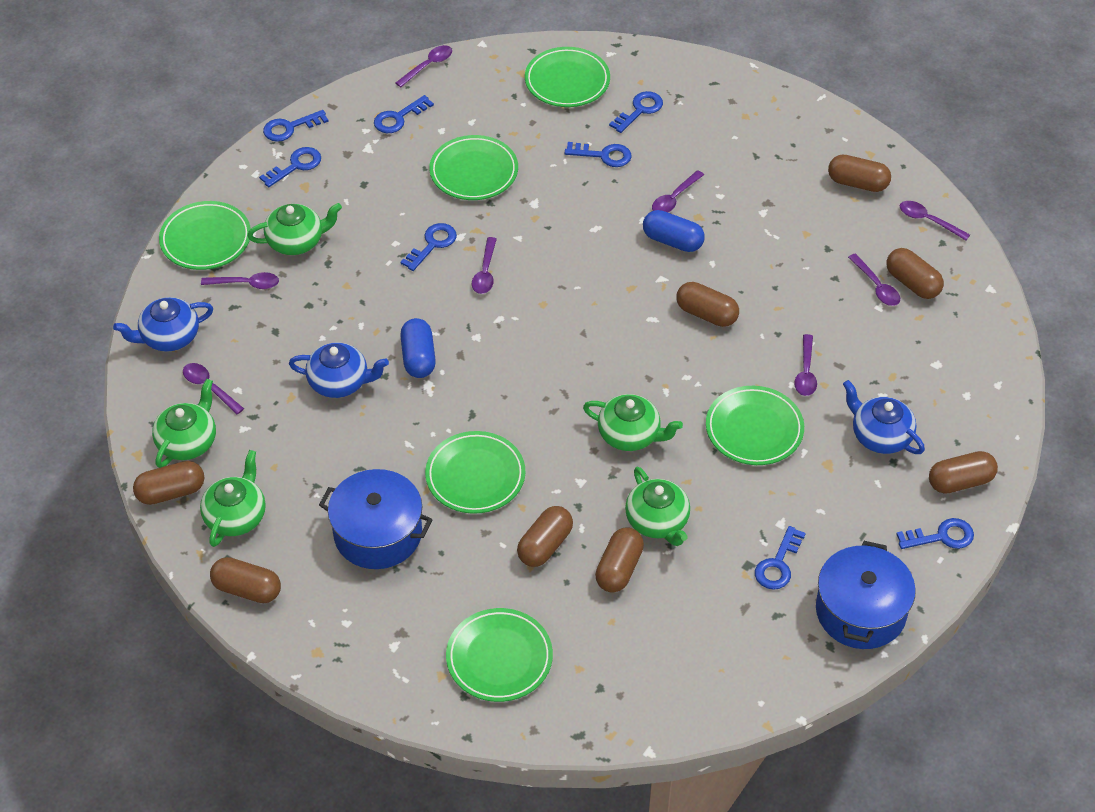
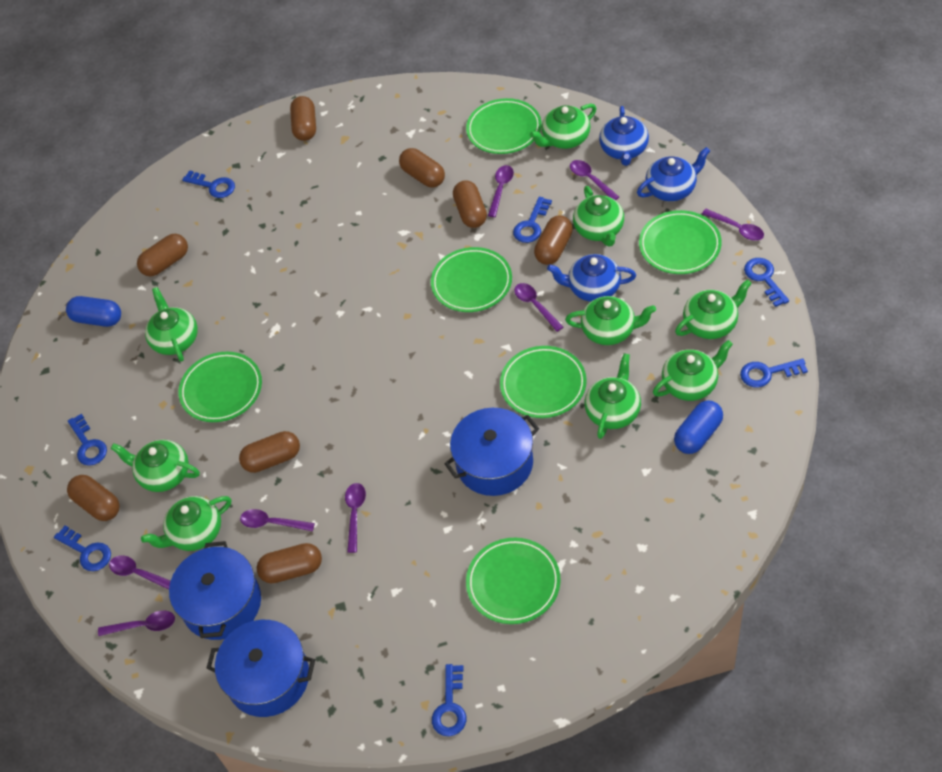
blue key: 8 -> 7
blue pot: 2 -> 3
green teapot: 5 -> 9

